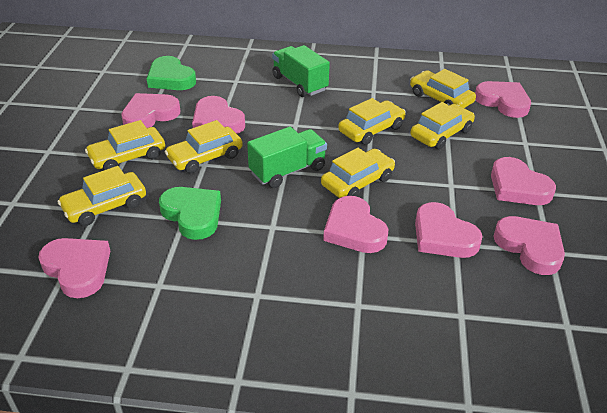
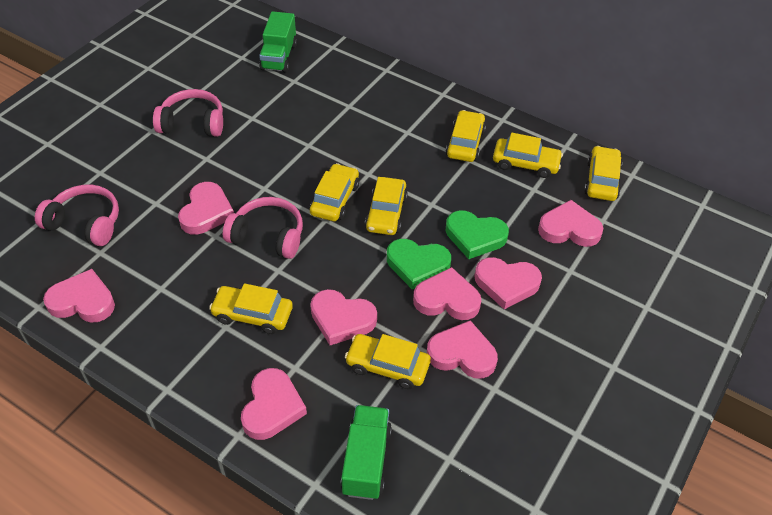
pink headphones: 0 -> 3

